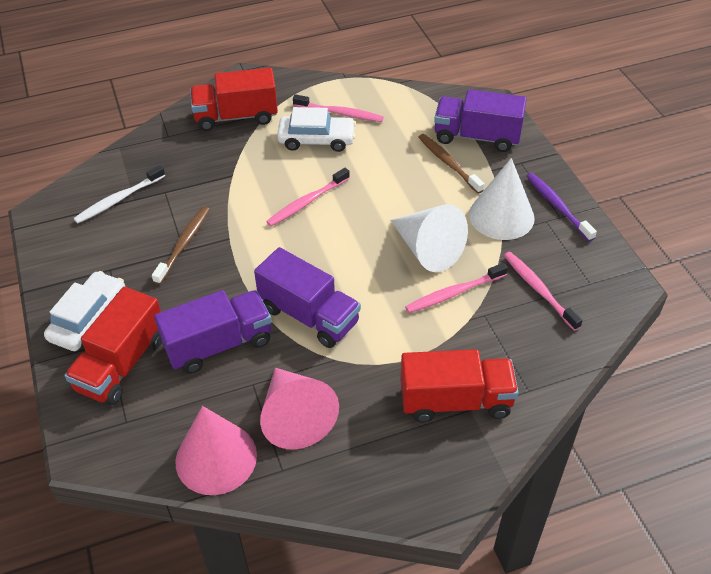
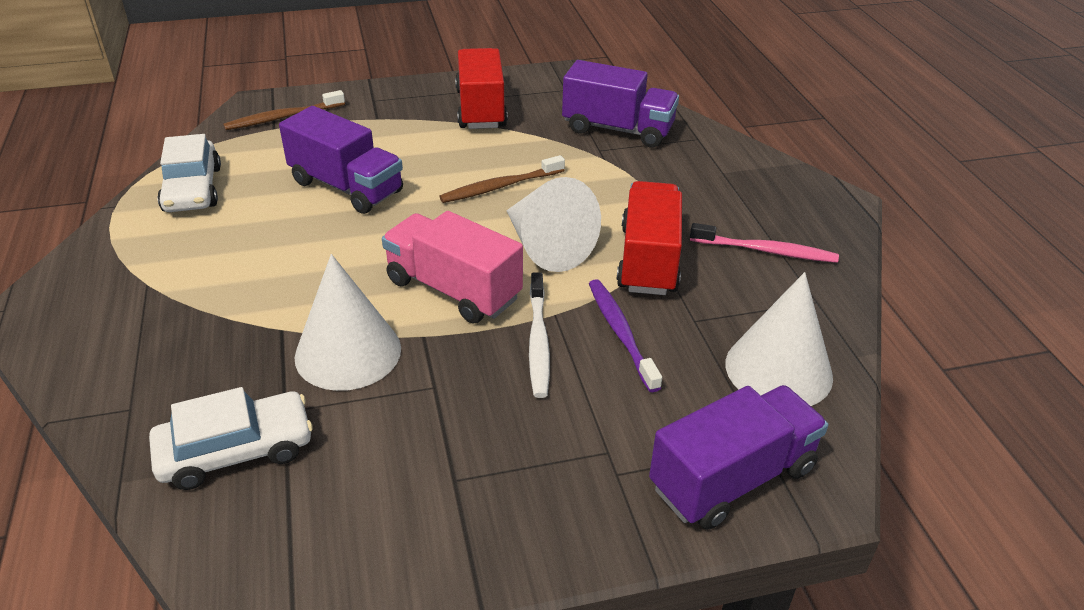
pink cone: 2 -> 0
pink toothbrush: 4 -> 1
pink truck: 0 -> 1
red truck: 3 -> 2
white cone: 2 -> 3

